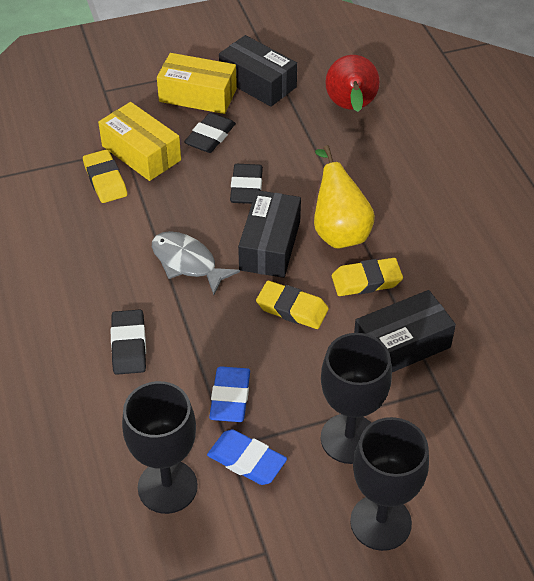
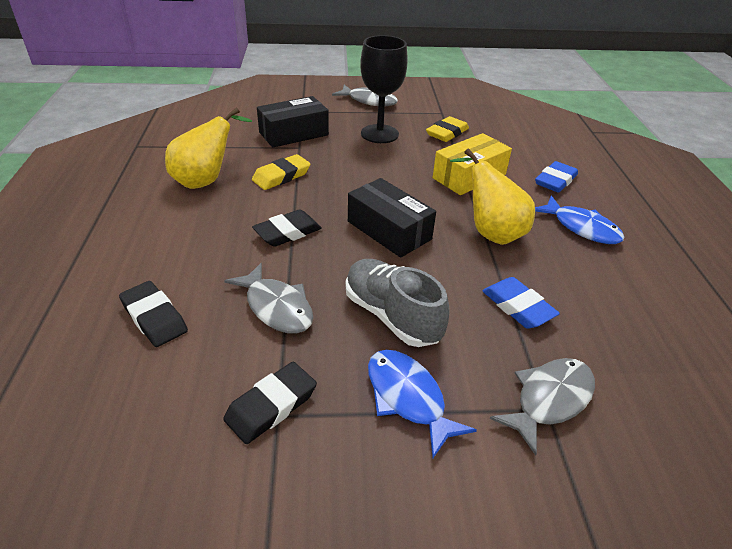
black box: 3 -> 2
black goblet: 3 -> 1
blue fish: 0 -> 2
grey fish: 1 -> 3
grey shoe: 0 -> 1
red pear: 1 -> 0
yellow box: 2 -> 1
yellow eraser: 3 -> 2
yellow pear: 1 -> 2

